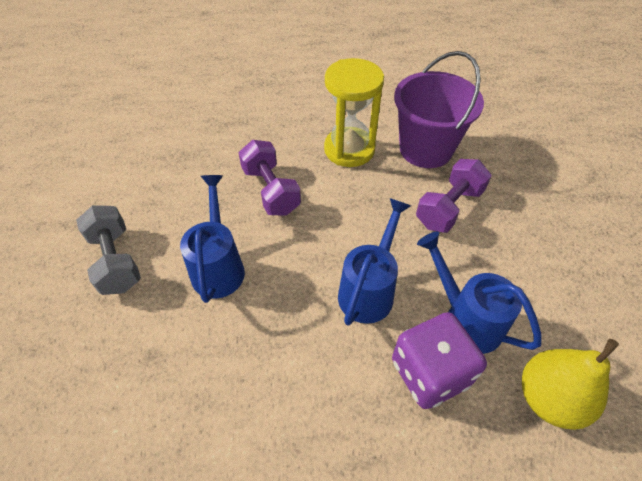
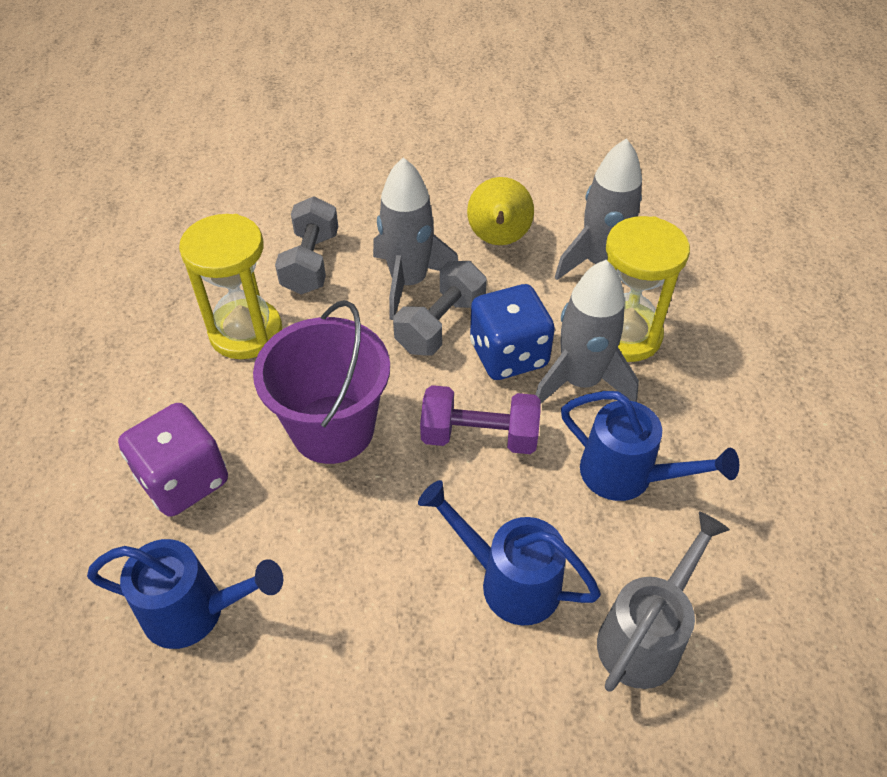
blue dice: 0 -> 1
grey dumbbell: 1 -> 2
grey rocket: 0 -> 3
grey watering can: 0 -> 1
purple dumbbell: 2 -> 1
yellow hourglass: 1 -> 2

